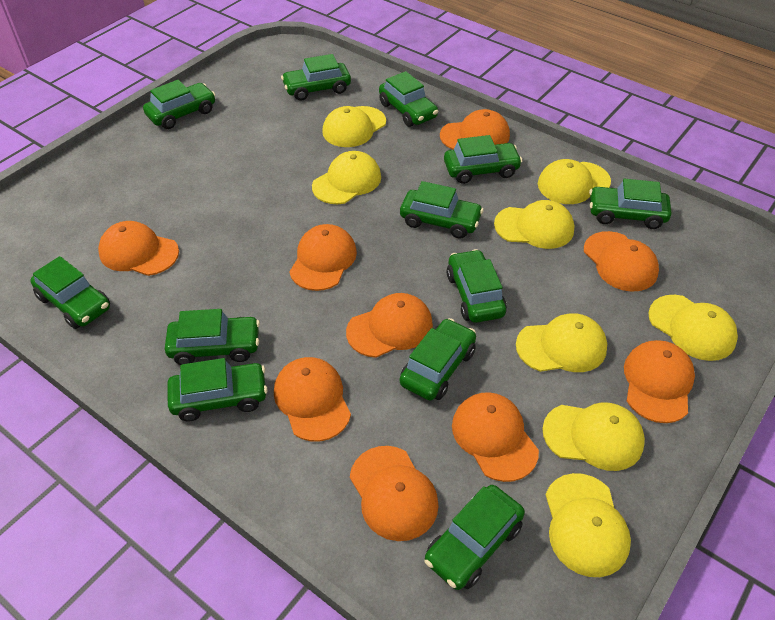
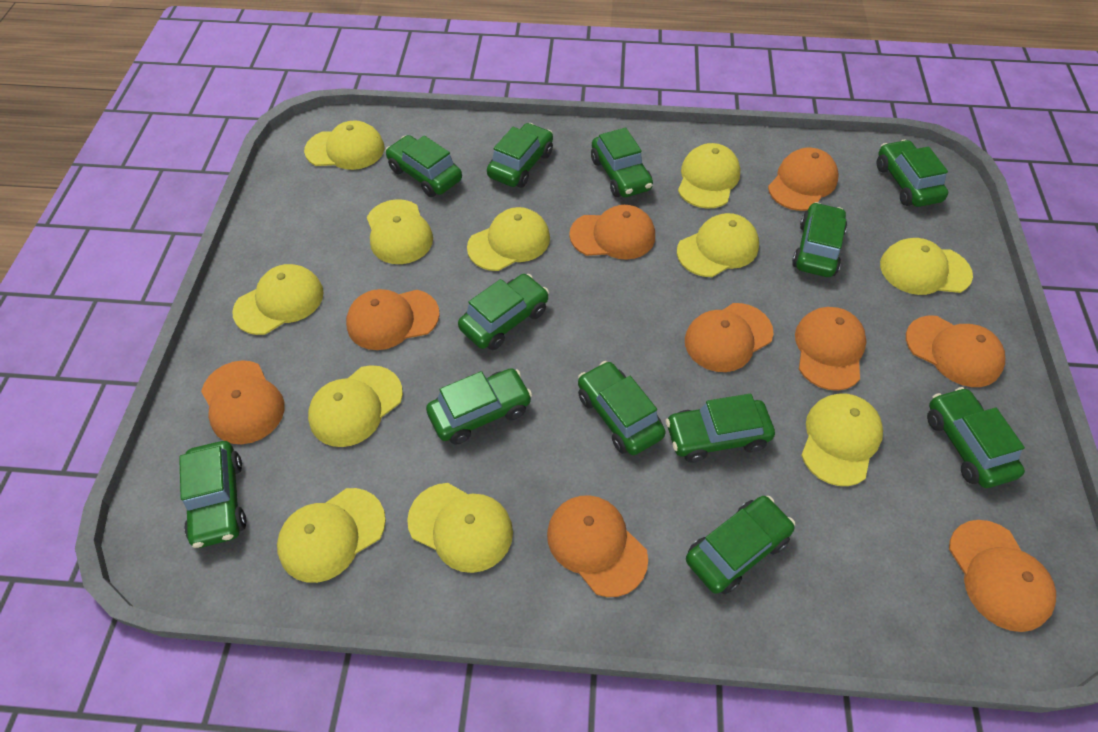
yellow cap: 8 -> 11

